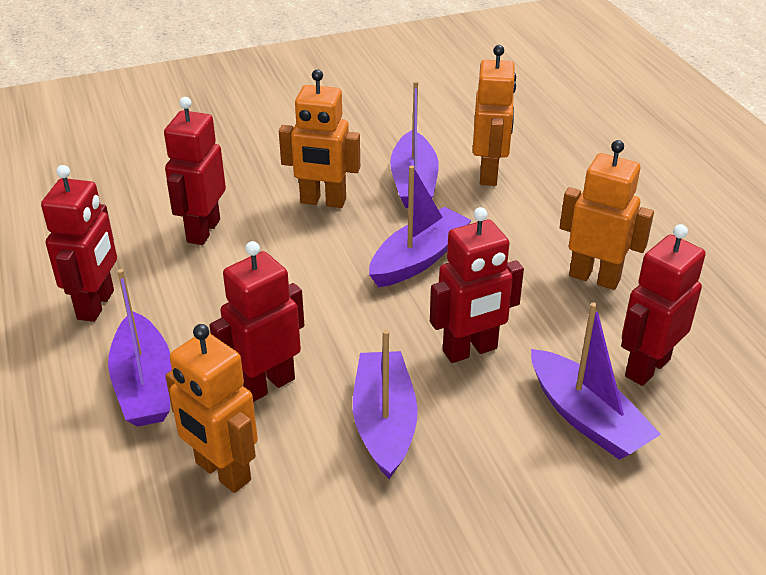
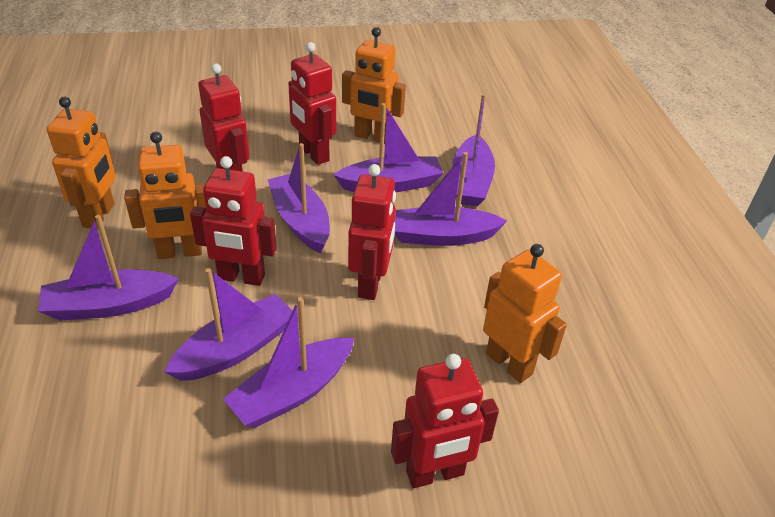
purple boat: 5 -> 7

